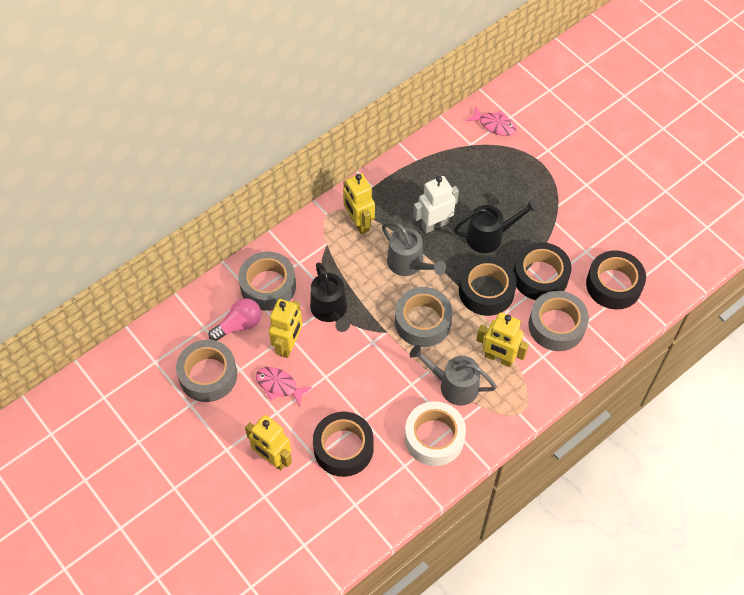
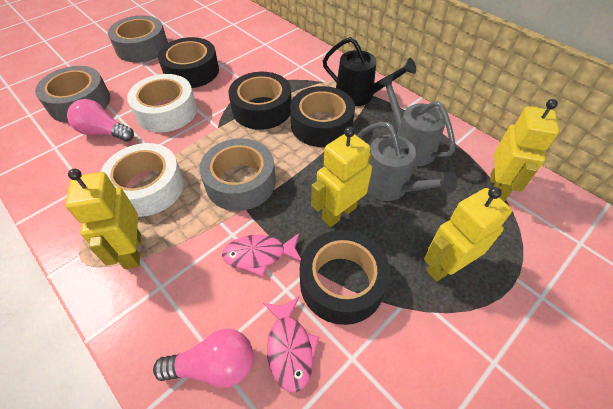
black watering can: 2 -> 1
grey tape: 4 -> 3
pink light bulb: 1 -> 2
white robot: 1 -> 0
white tape: 1 -> 2

